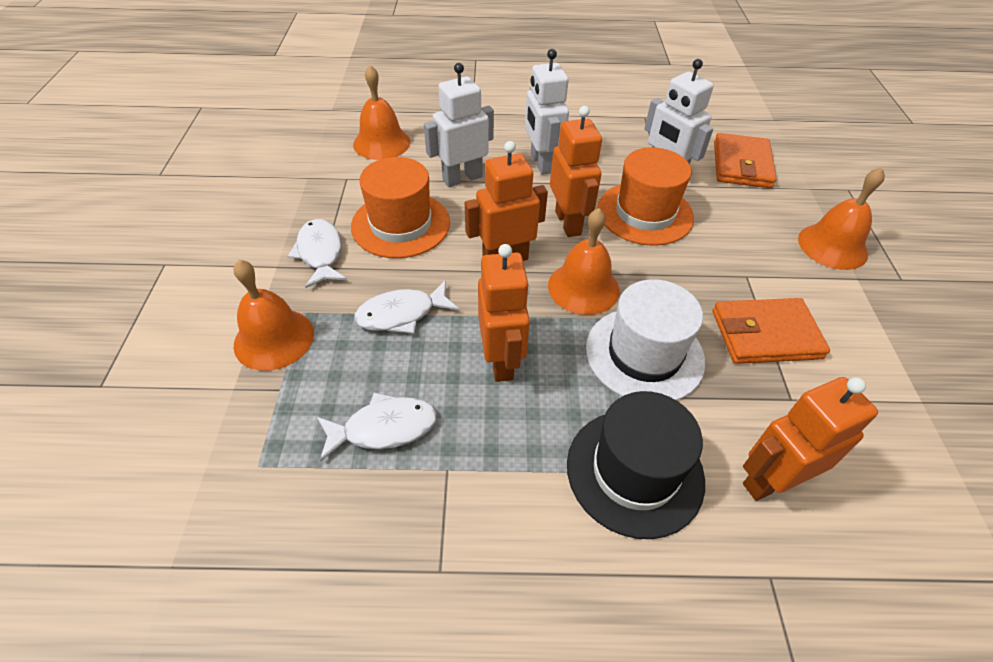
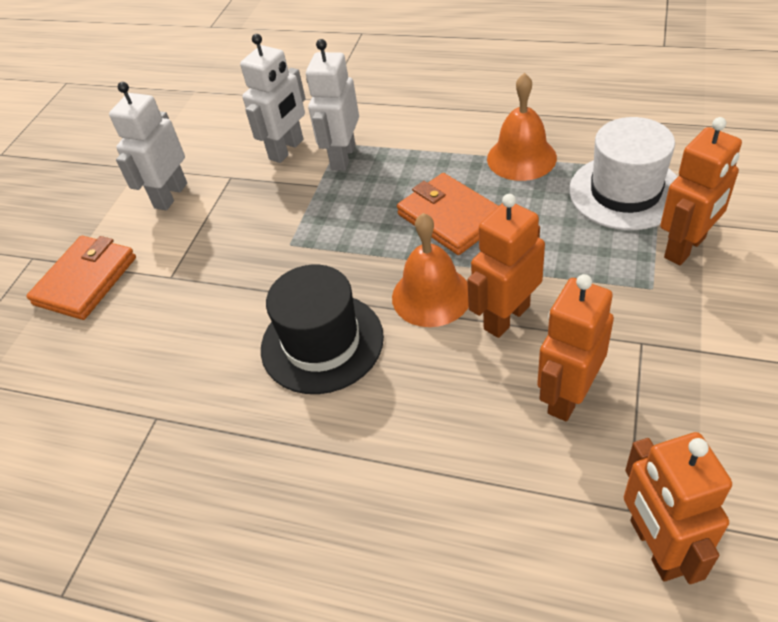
orange bell: 4 -> 2
orange hat: 2 -> 0
white fish: 3 -> 0

